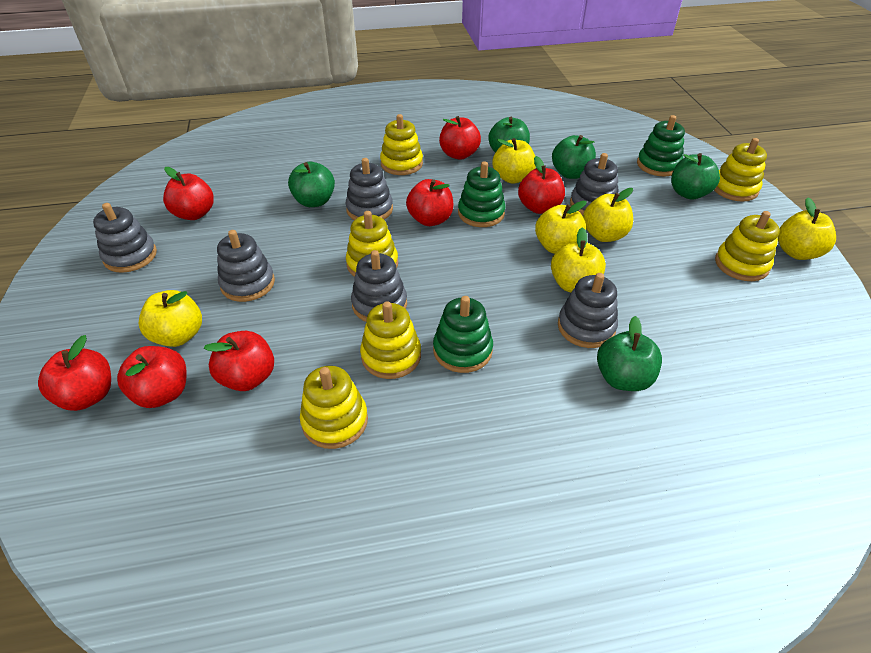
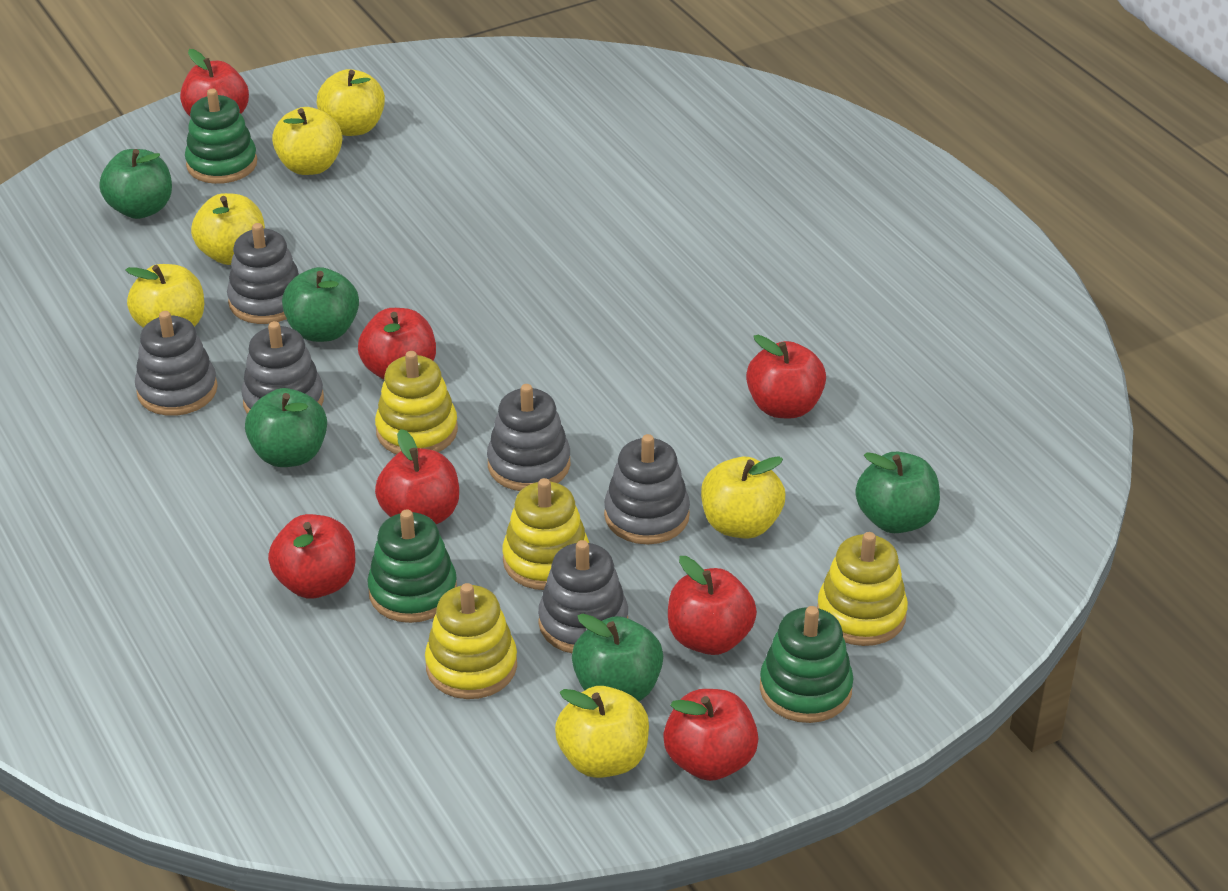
yellow stacking toy: 6 -> 4

